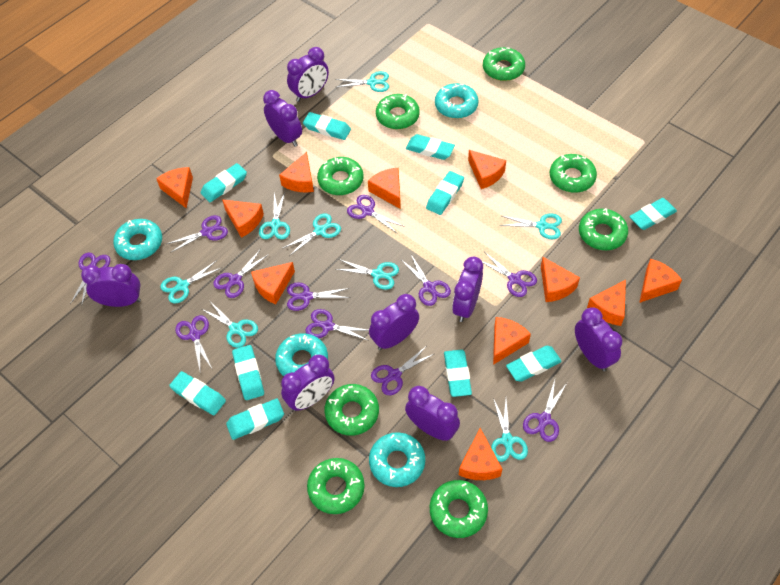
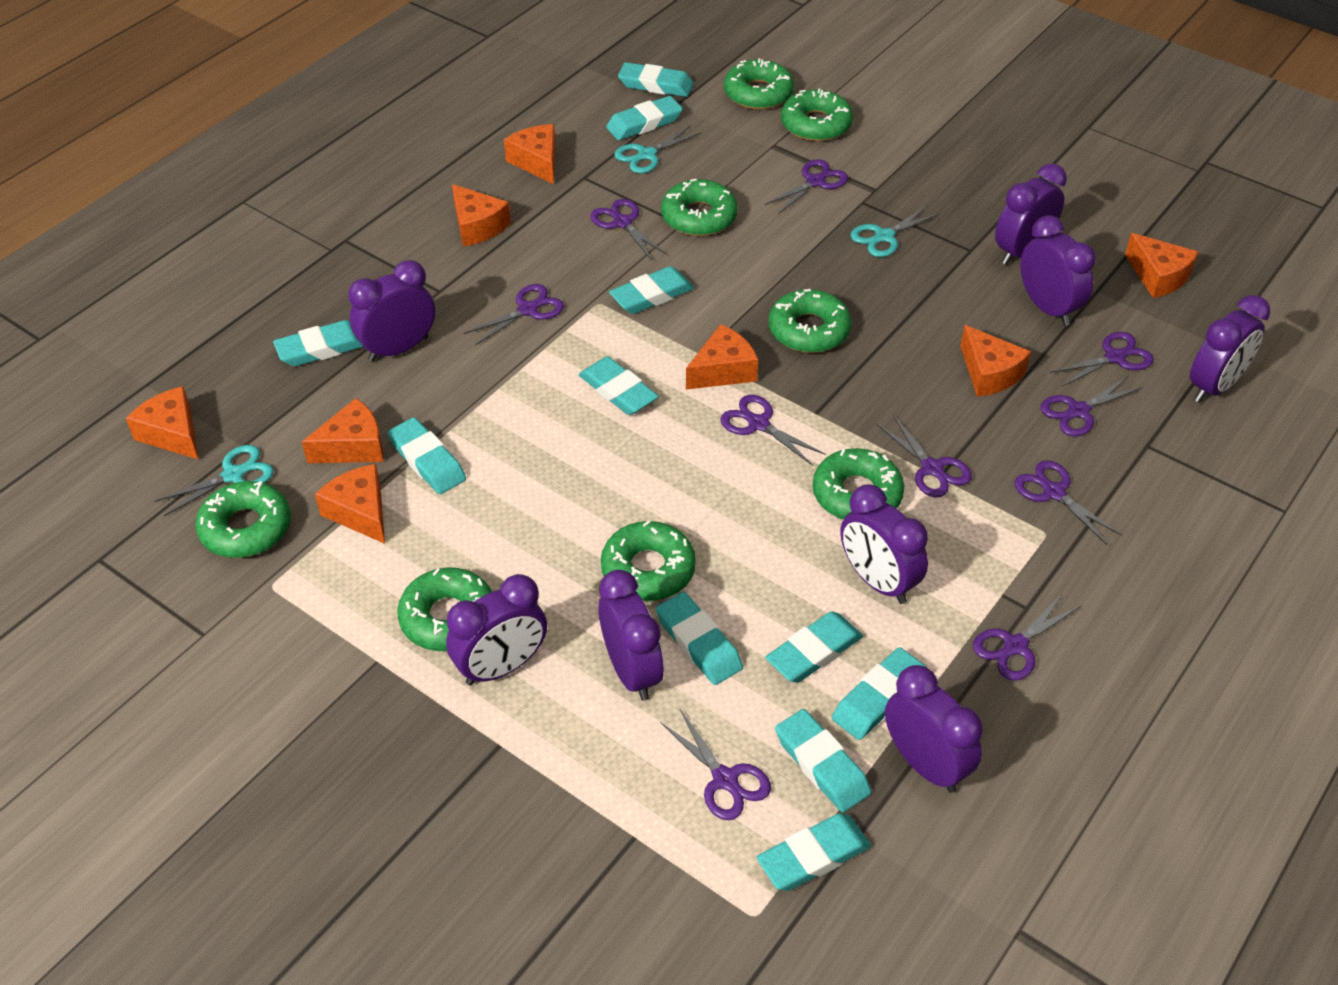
orange cheese: 11 -> 8
purple scissors: 11 -> 10
turquoise donut: 4 -> 0
turquoise eraser: 10 -> 11
turquoise scissors: 8 -> 3

